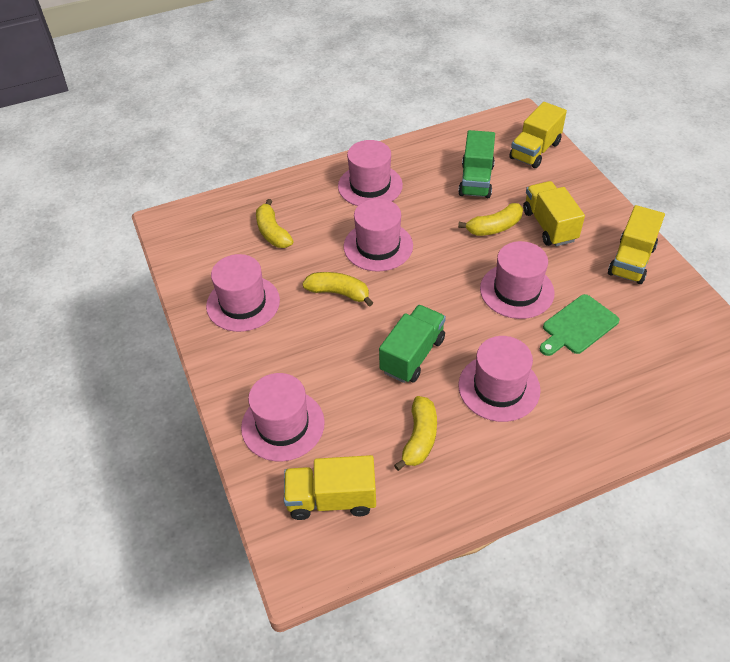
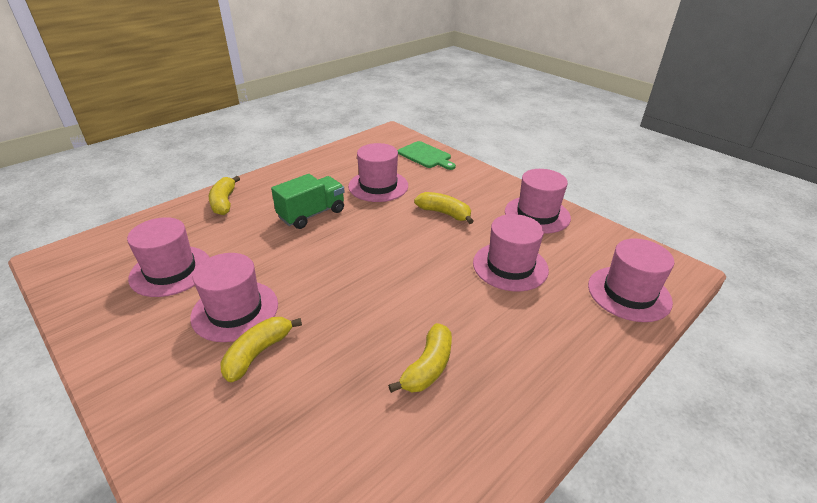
green truck: 2 -> 1
yellow truck: 4 -> 0

